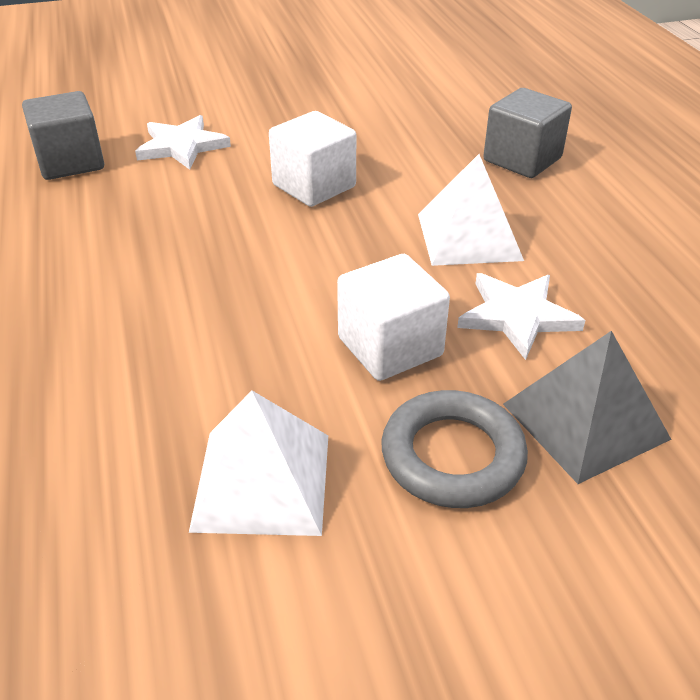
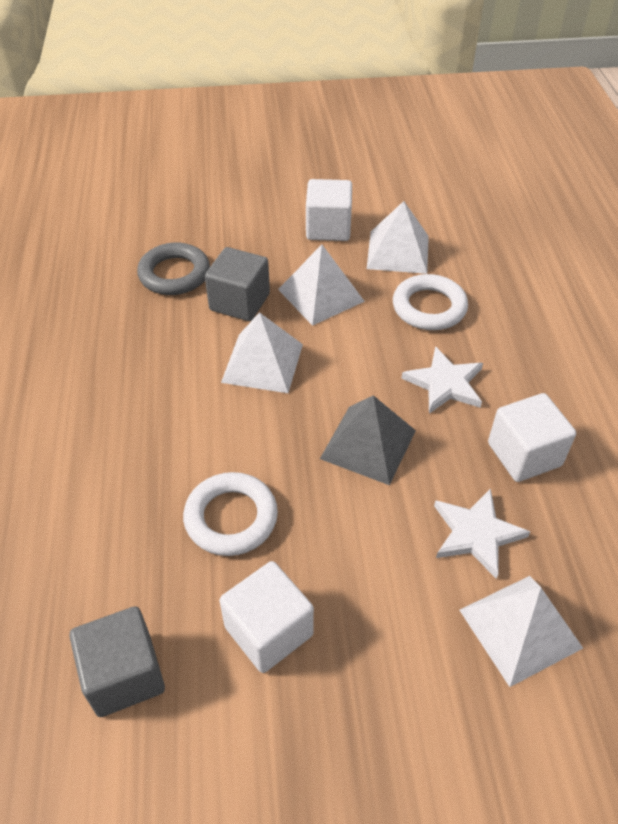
white cube: 2 -> 3
white pyramid: 2 -> 4
white ring: 0 -> 2

